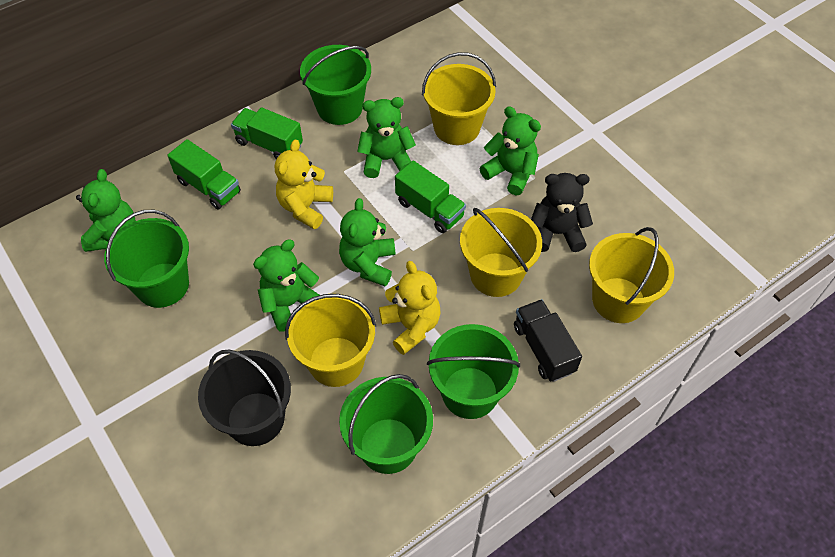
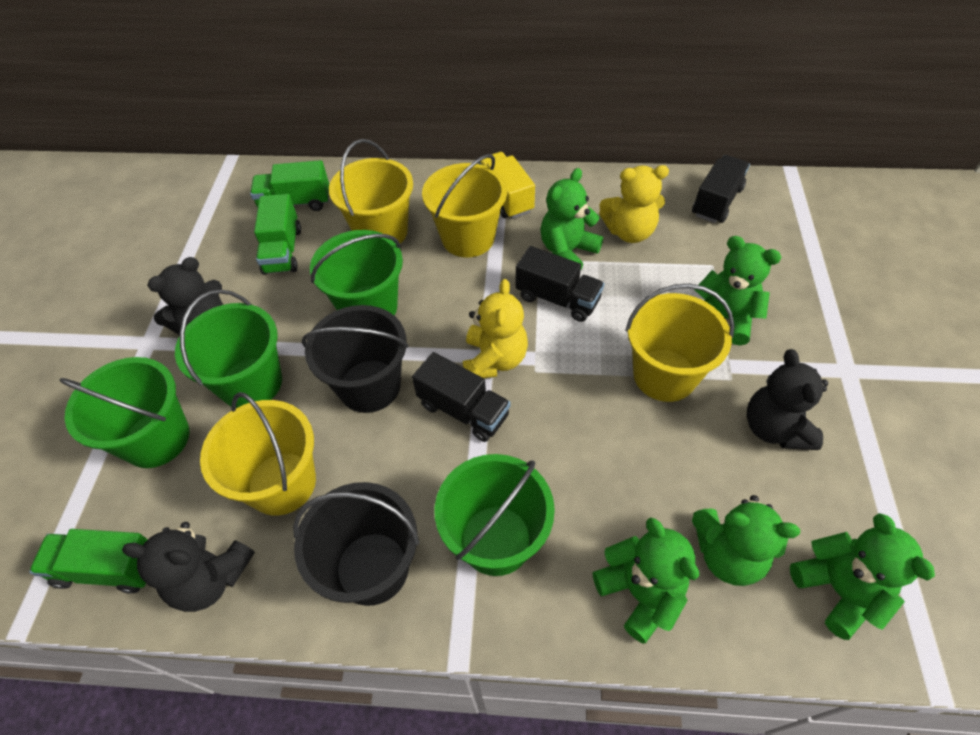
black bucket: 1 -> 2
black teddy bear: 1 -> 3
black truck: 1 -> 3
yellow truck: 0 -> 1

